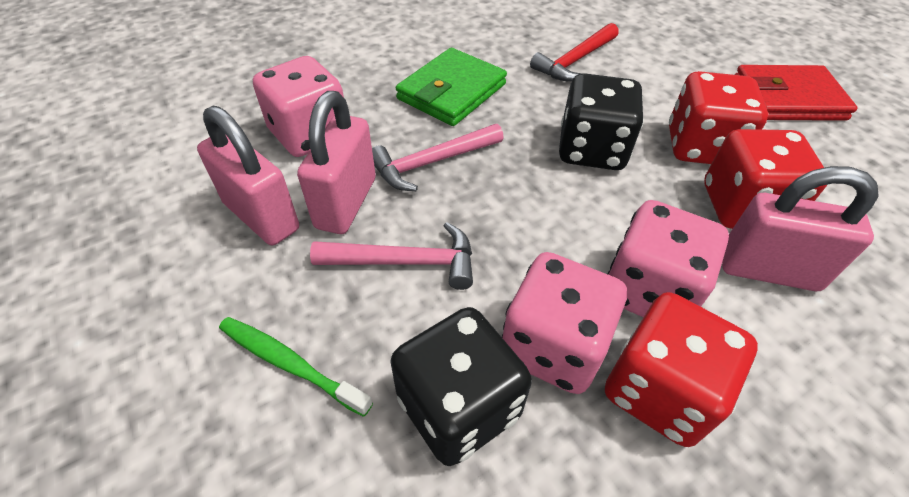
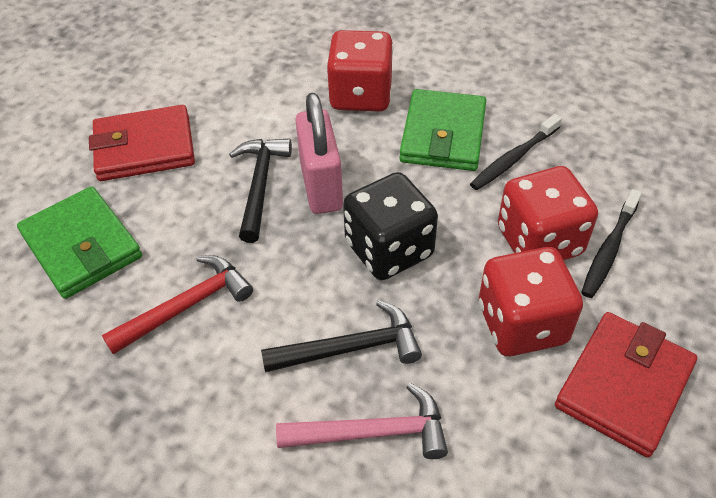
black dice: 2 -> 1
black hammer: 0 -> 2
black toothbrush: 0 -> 2
green toothbrush: 1 -> 0
green wallet: 1 -> 2
pink dice: 3 -> 0
pink hammer: 2 -> 1
pink padlock: 3 -> 1
red wallet: 1 -> 2

